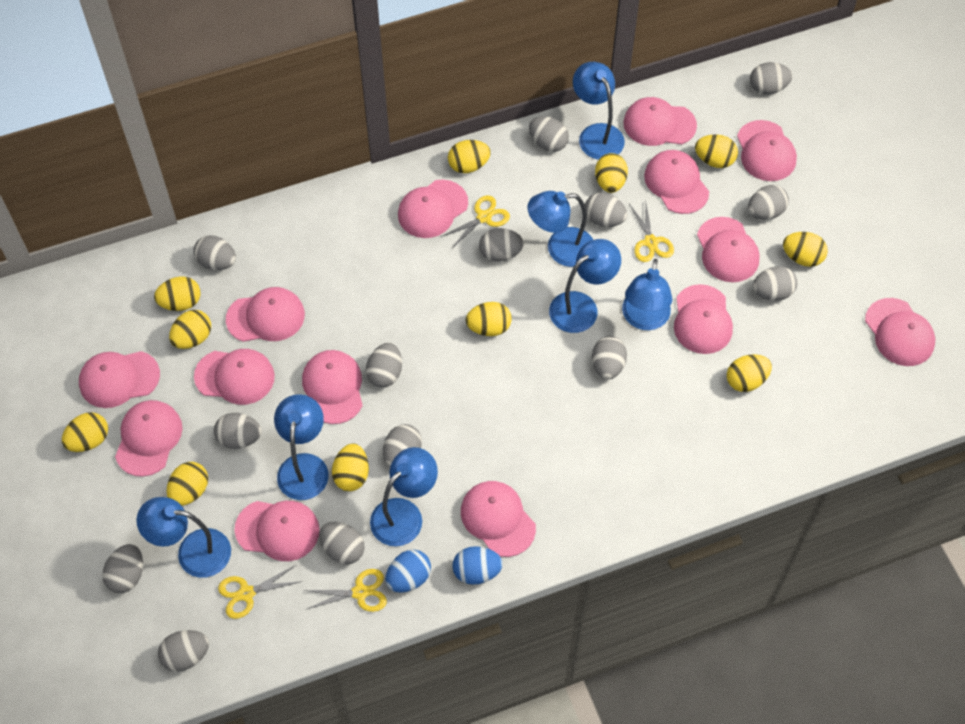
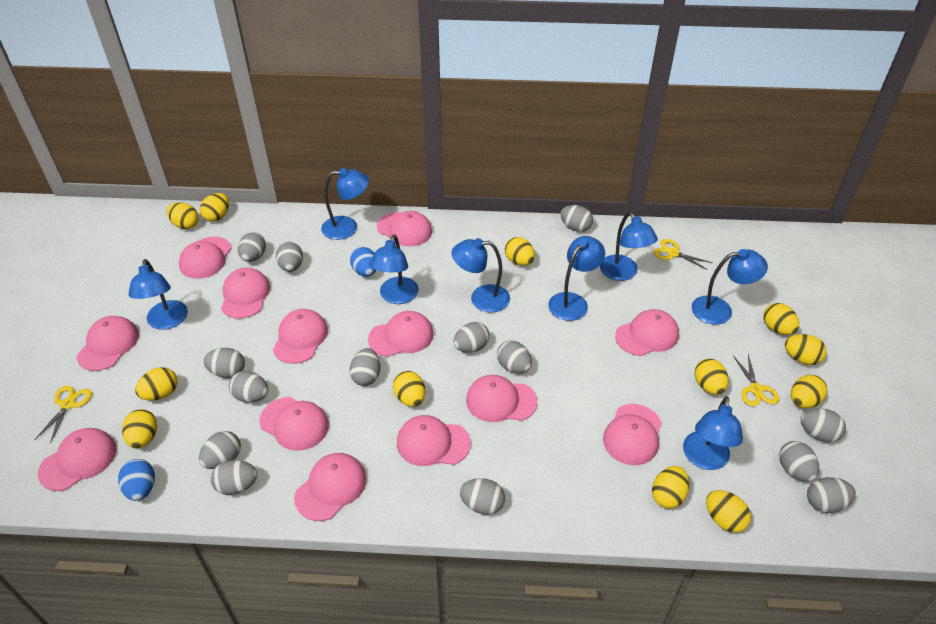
blue lamp: 7 -> 8
pink cap: 14 -> 13
yellow egg: 11 -> 12
yellow scissors: 4 -> 3

